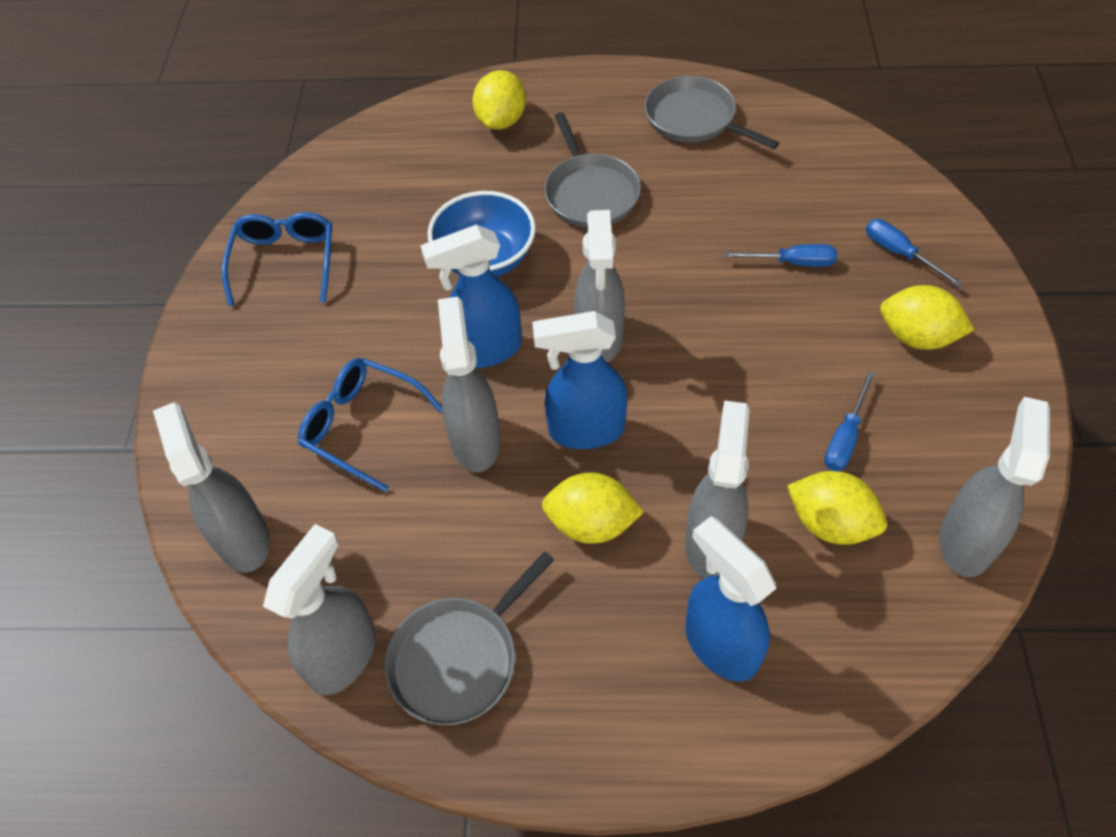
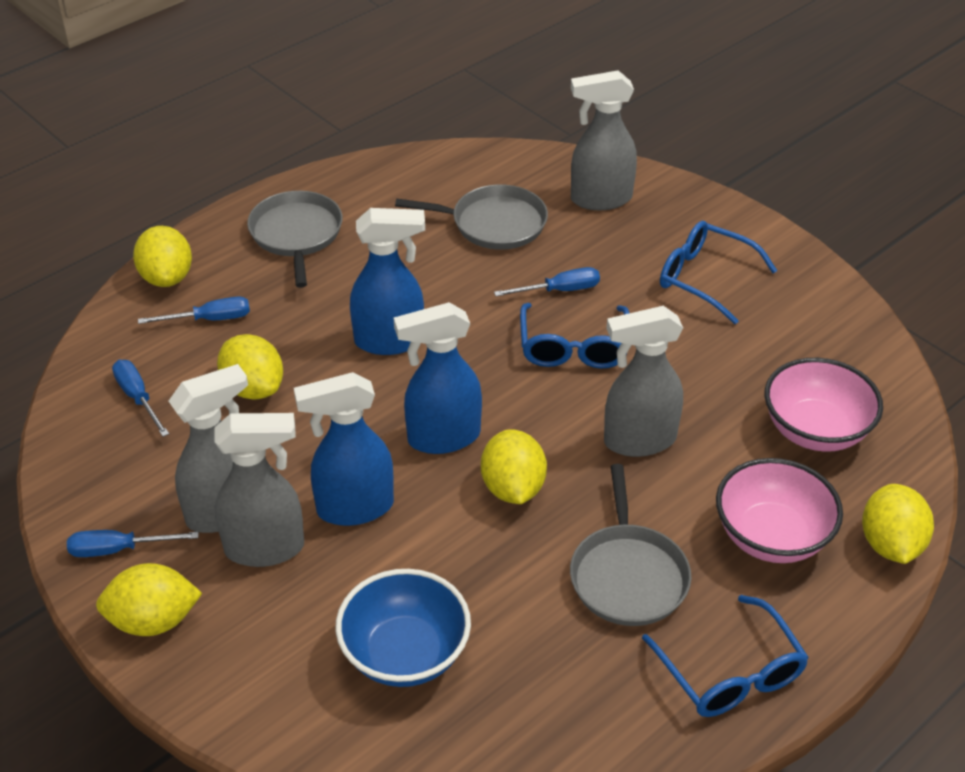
blue glasses: 2 -> 3
blue screwdriver: 3 -> 4
grey spray bottle: 6 -> 4
pink bowl: 0 -> 2
yellow lemon: 4 -> 5

